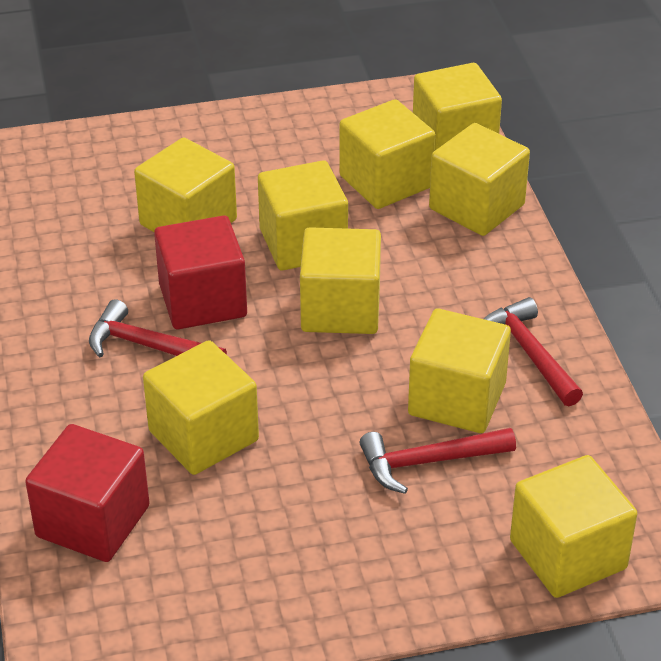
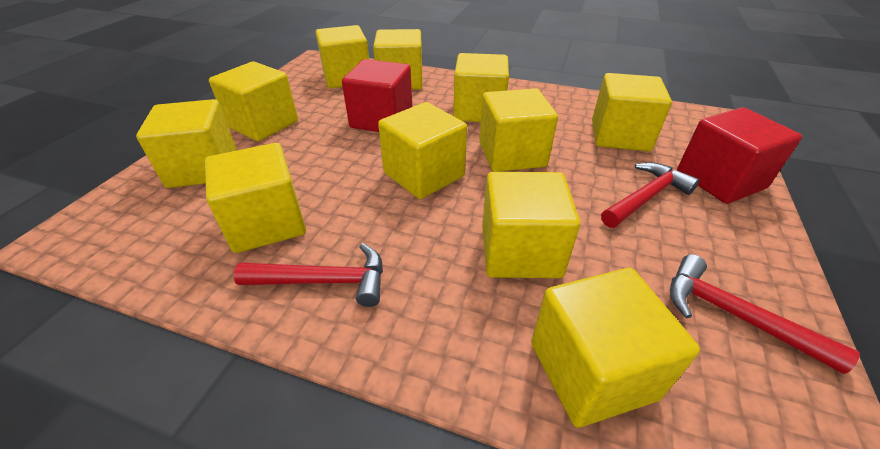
yellow cube: 9 -> 11

